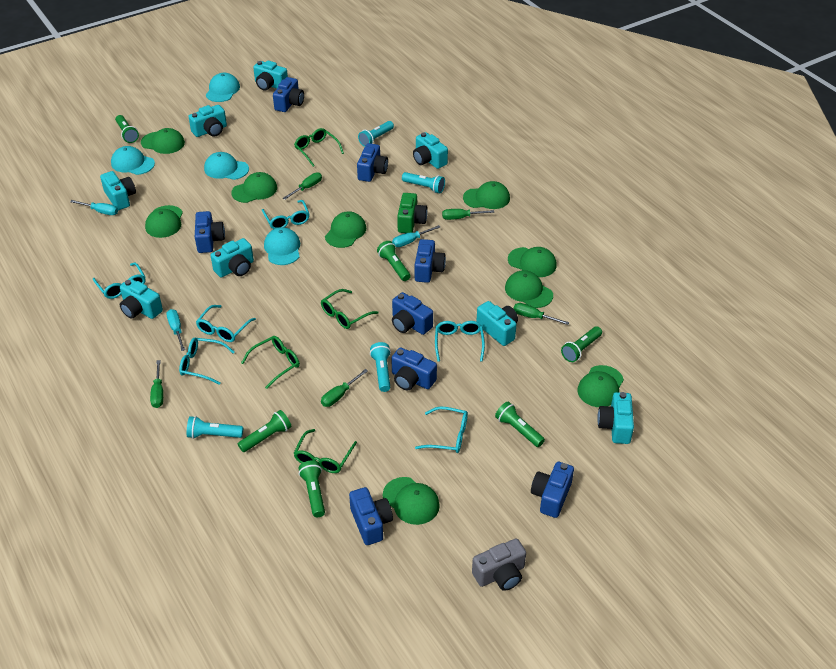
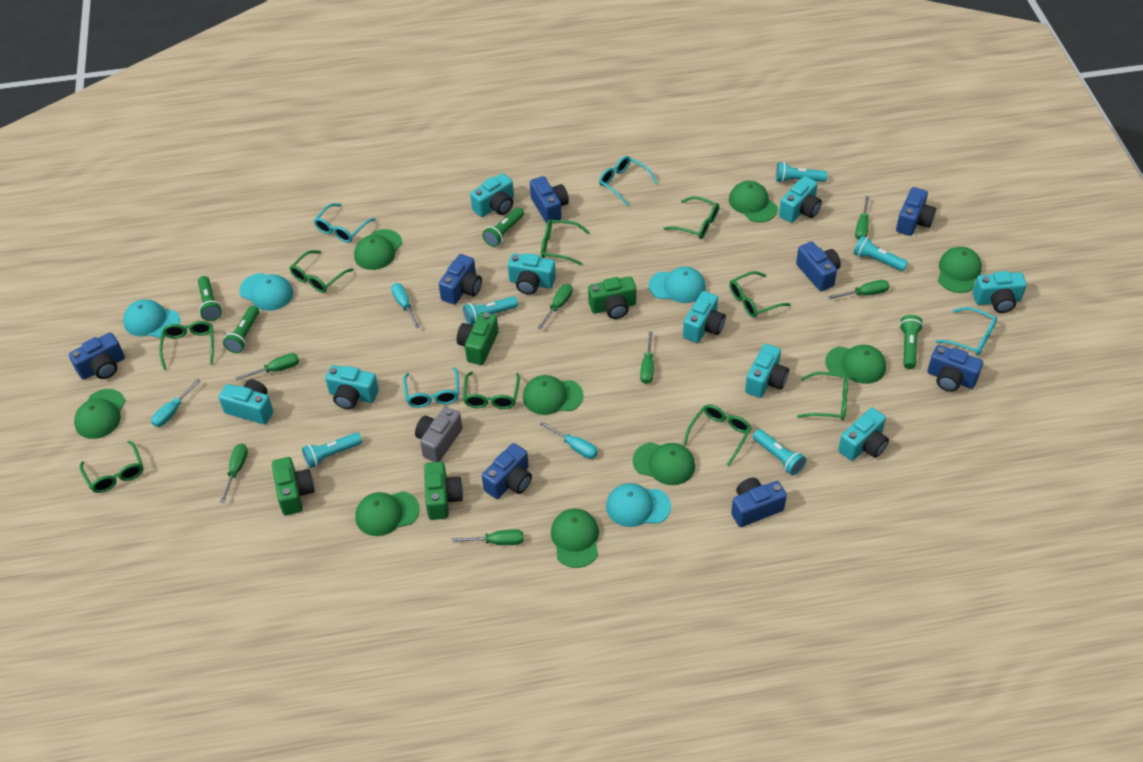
green camera: 1 -> 4
green flashlight: 6 -> 4
green glasses: 4 -> 9
green screwdriver: 5 -> 7
turquoise camera: 8 -> 9
turquoise flashlight: 4 -> 5
turquoise glasses: 6 -> 4

